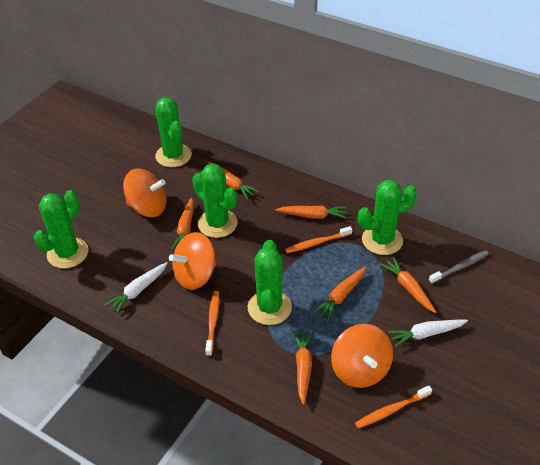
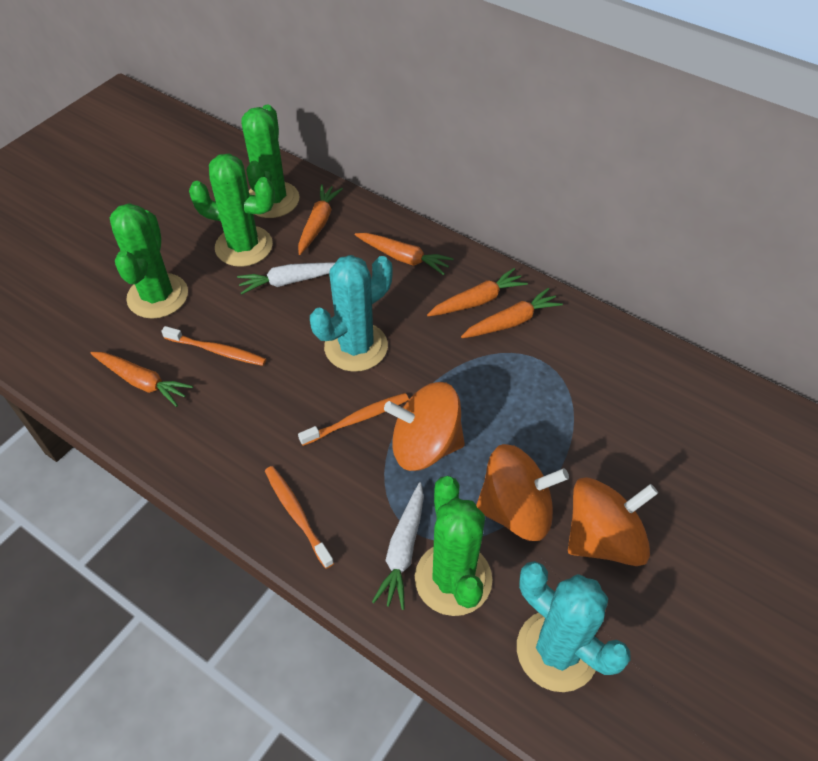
green cactus: 5 -> 4
grey toothbrush: 1 -> 0
orange carrot: 6 -> 5
turquoise cactus: 0 -> 2

